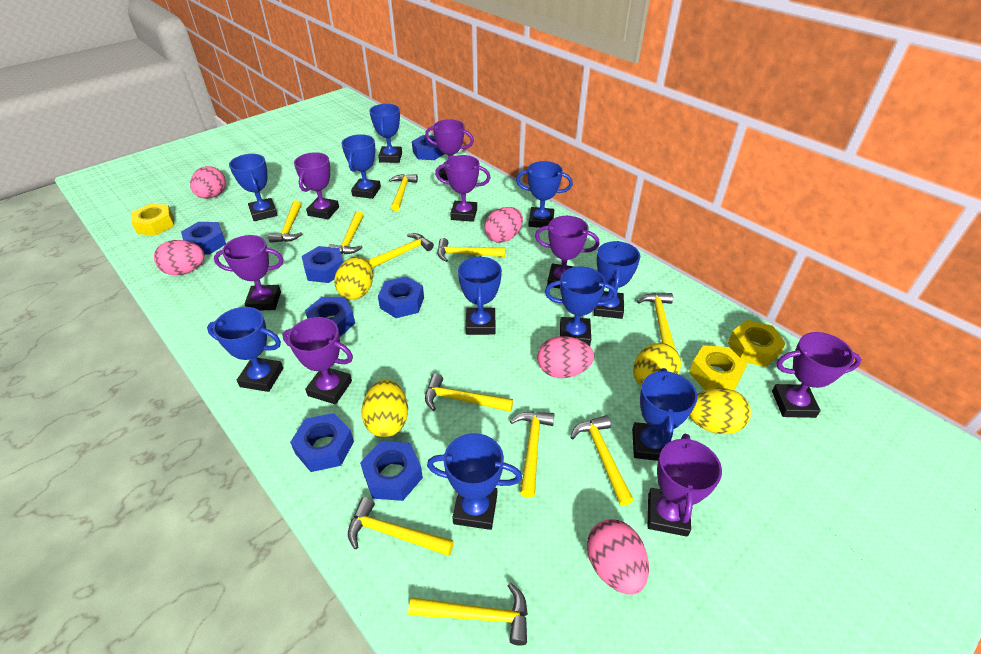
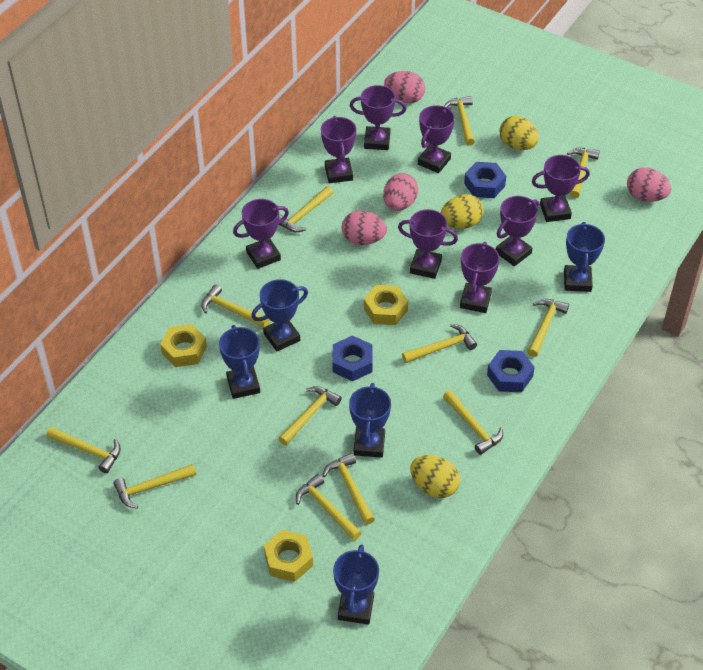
blue nut: 7 -> 3
blue trophy: 10 -> 5
pink egg: 5 -> 4
yellow egg: 4 -> 3
yellow hammer: 11 -> 12

